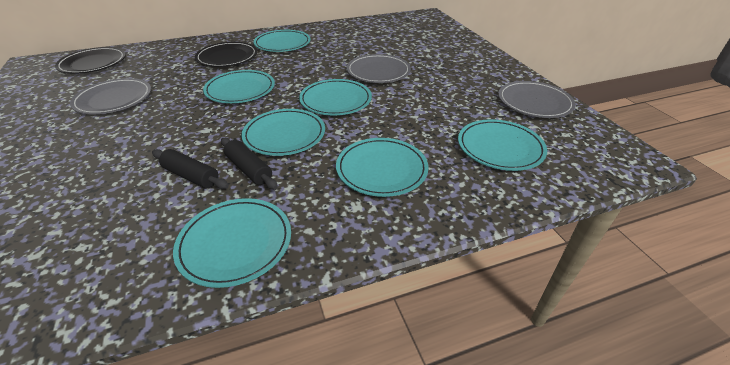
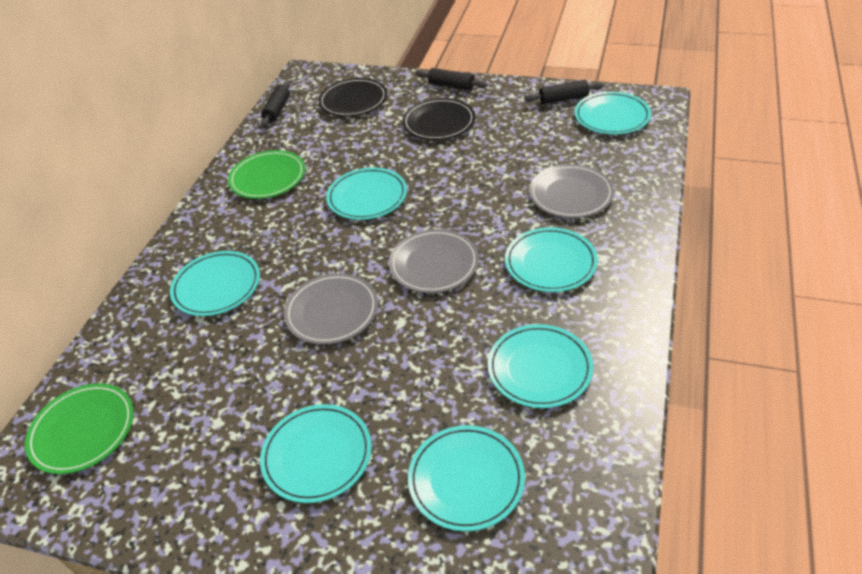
black rolling pin: 2 -> 3
green plate: 0 -> 2

